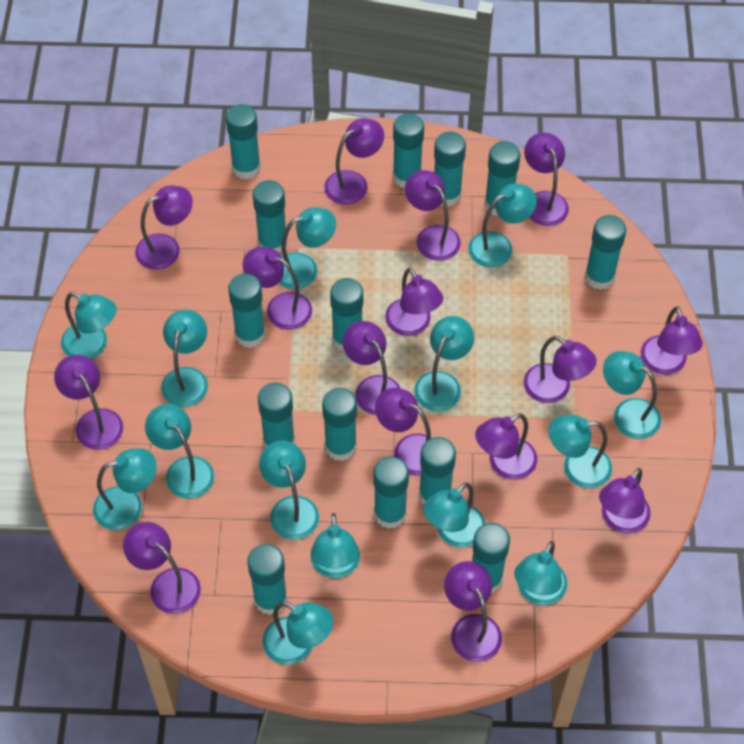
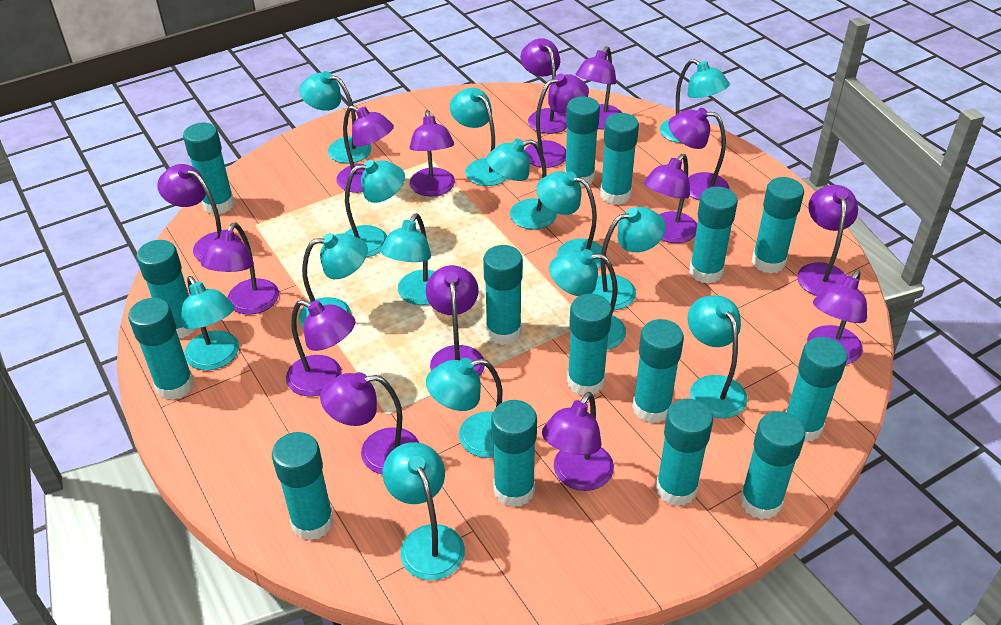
turquoise glue stick: 14 -> 15

